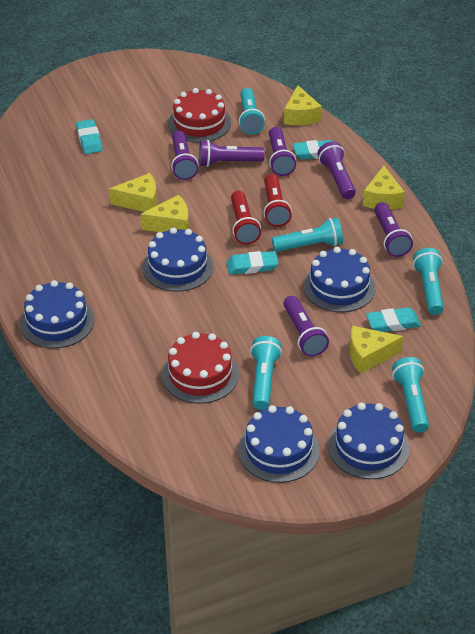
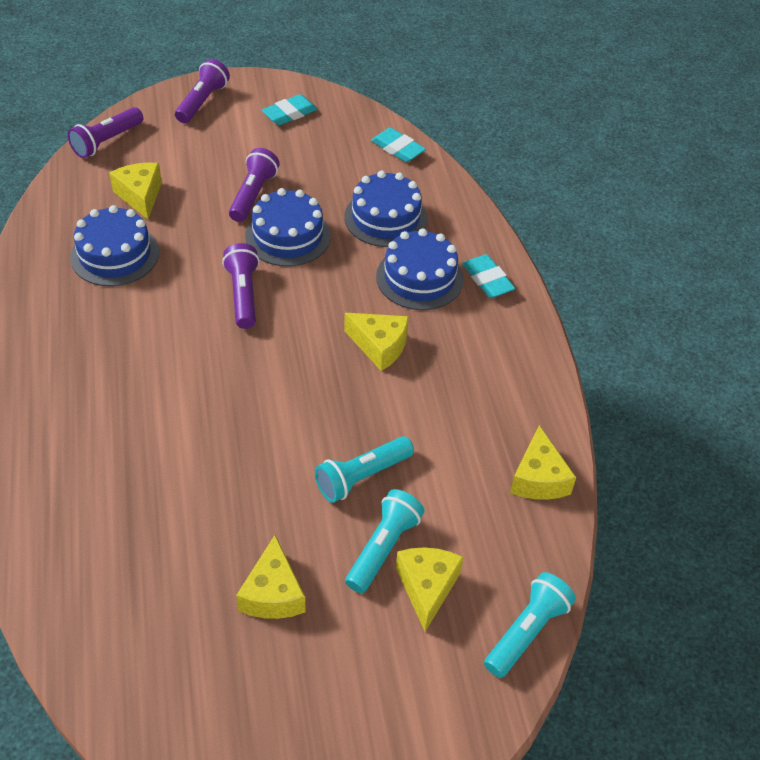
blue cake: 5 -> 4
purple flashlight: 6 -> 4
red cake: 2 -> 0
red flashlight: 2 -> 0
turquoise eraser: 4 -> 3
turquoise flashlight: 5 -> 3

